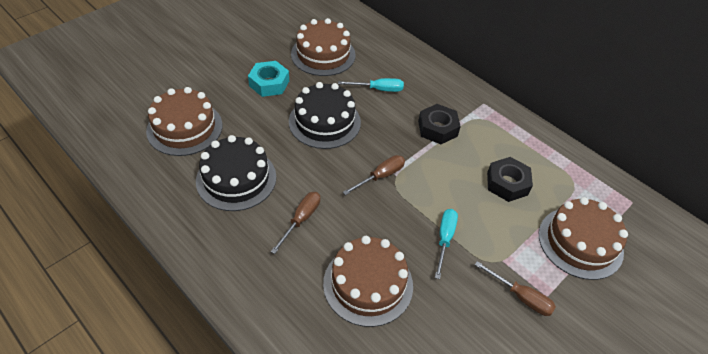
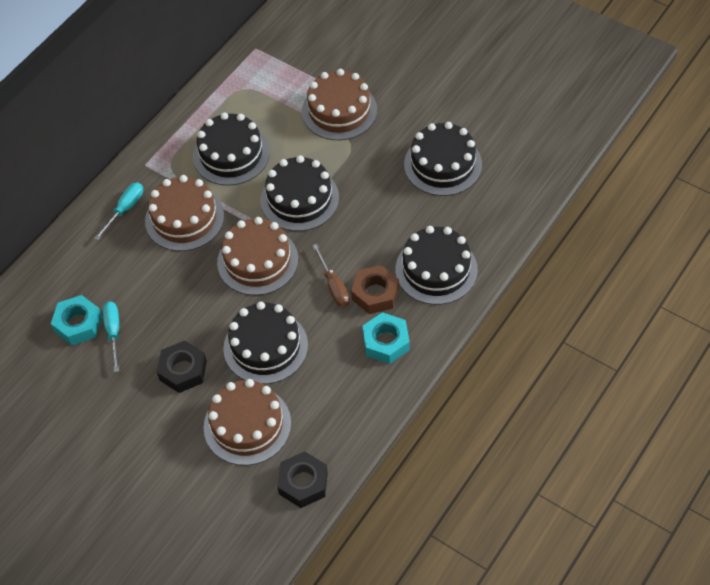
black cake: 2 -> 5
brown nut: 0 -> 1
brown screwdriver: 3 -> 1
turquoise nut: 1 -> 2

